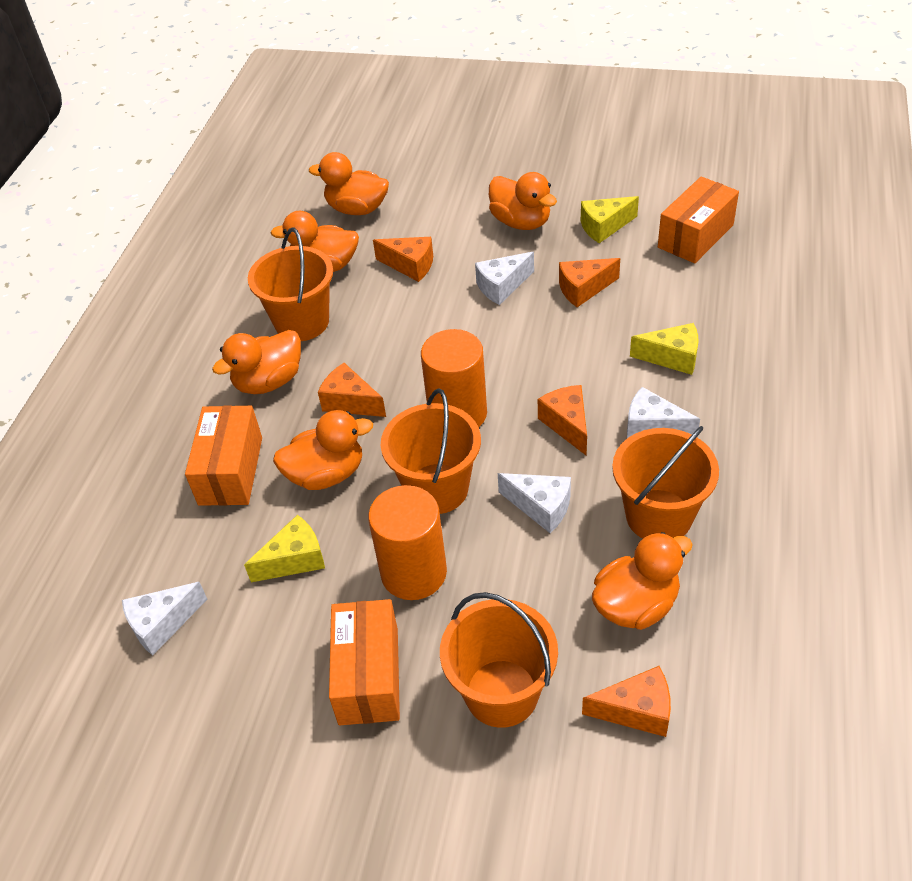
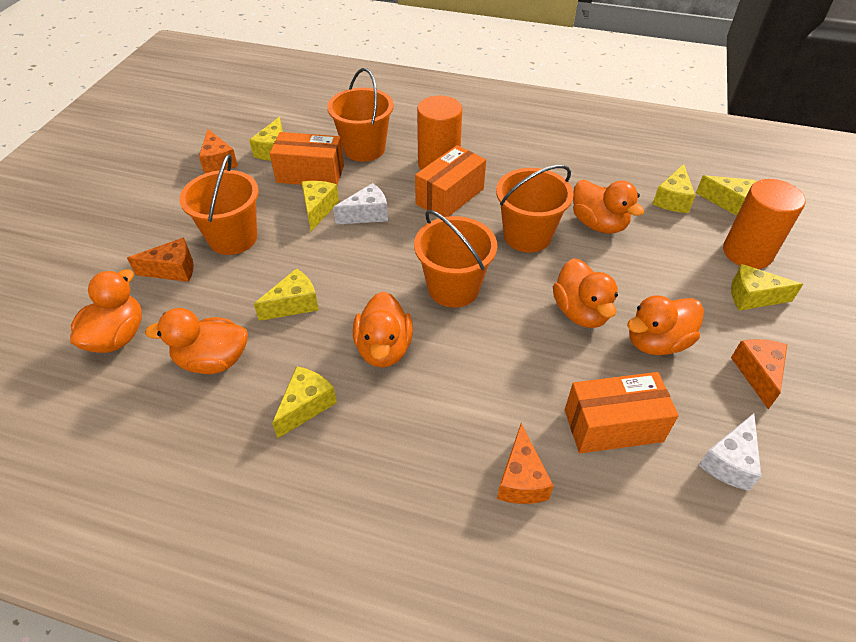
orange cheese: 5 -> 4
white cheese: 4 -> 2
yellow cheese: 3 -> 7

